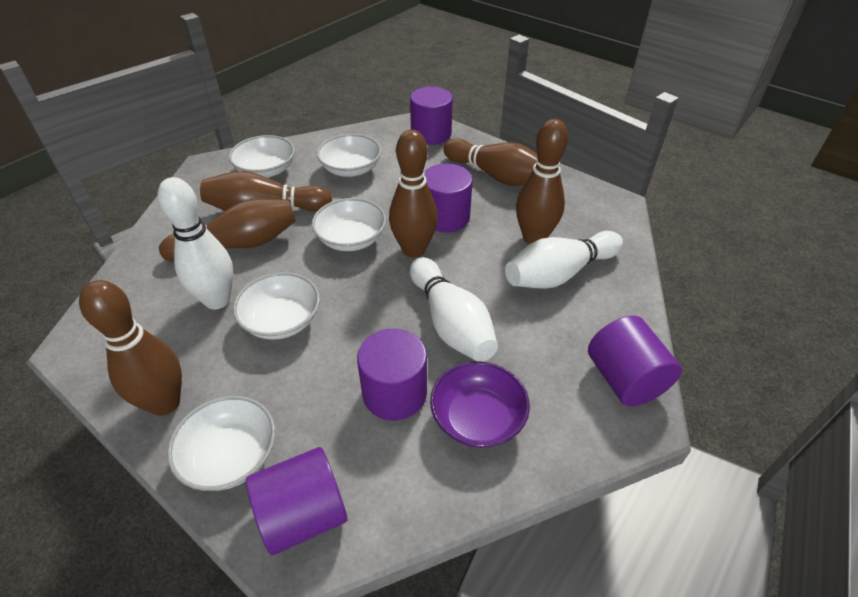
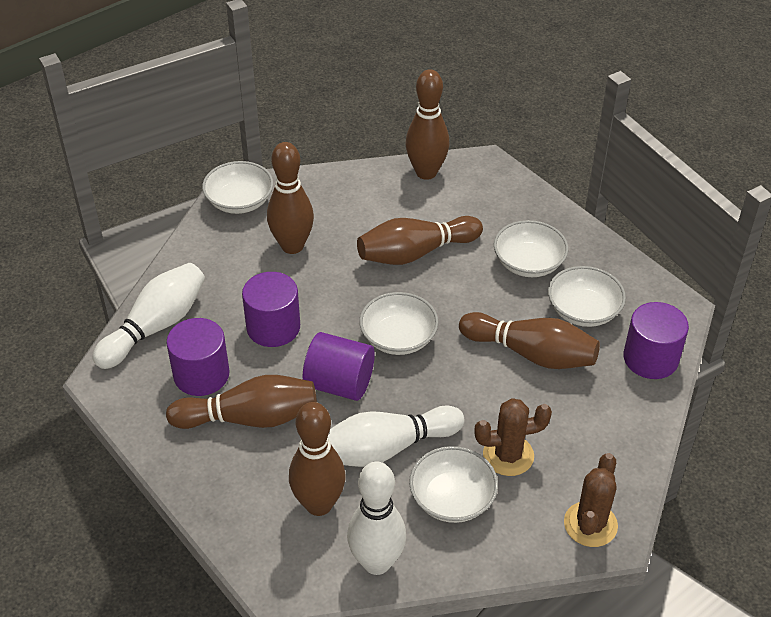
brown cactus: 0 -> 2
purple bowl: 1 -> 0
purple cylinder: 5 -> 4

